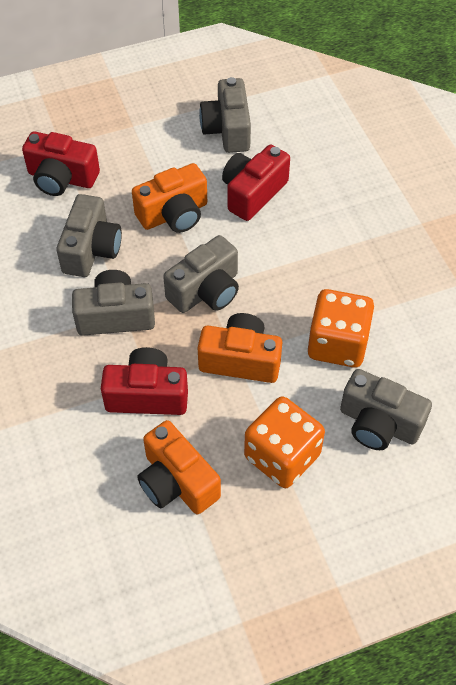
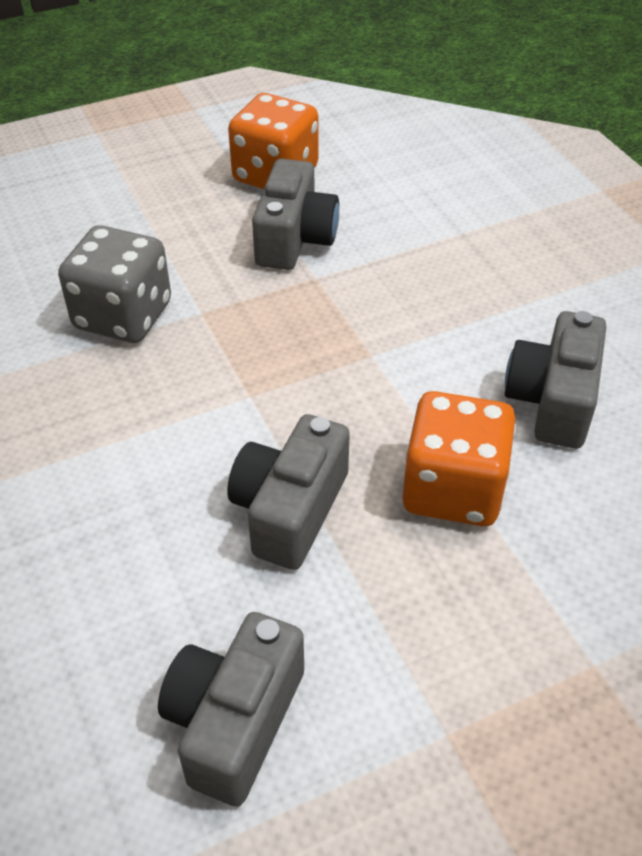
grey camera: 5 -> 4
grey dice: 0 -> 1
orange camera: 3 -> 0
red camera: 3 -> 0

